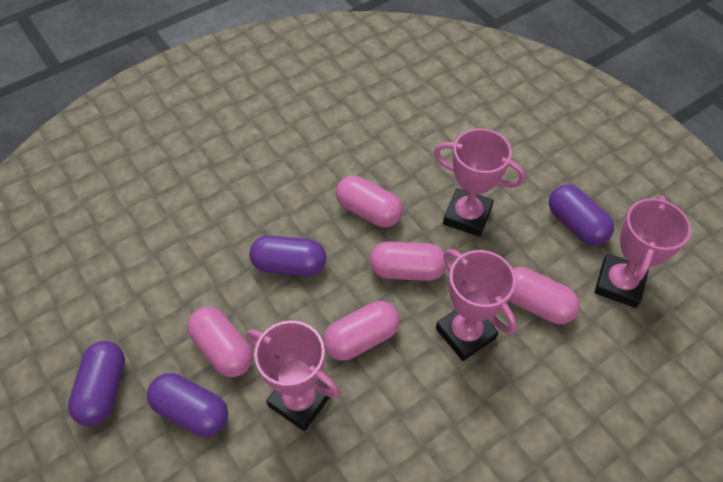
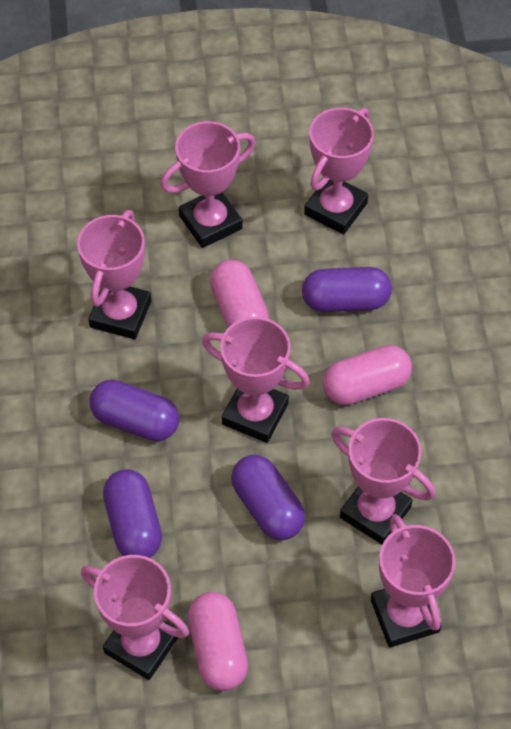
pink capsule: 5 -> 3
pink trophy: 4 -> 7

